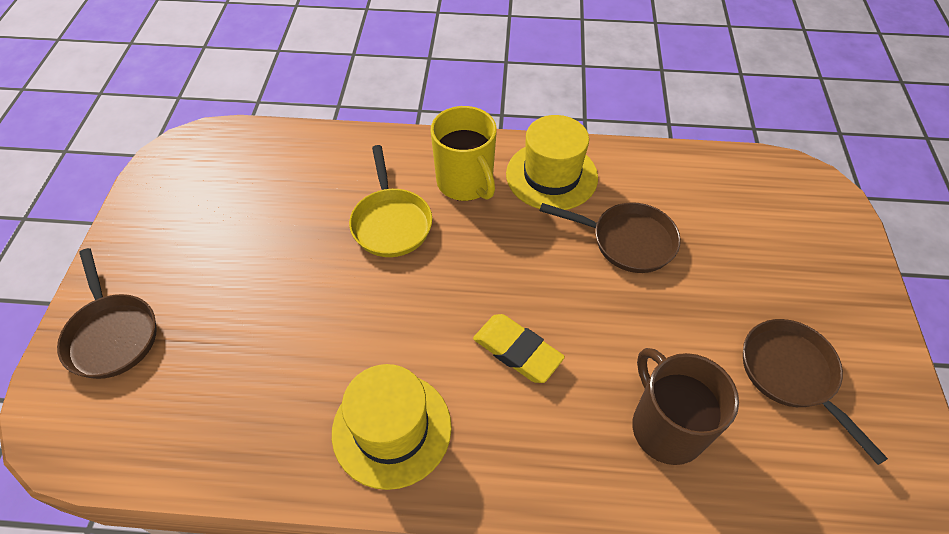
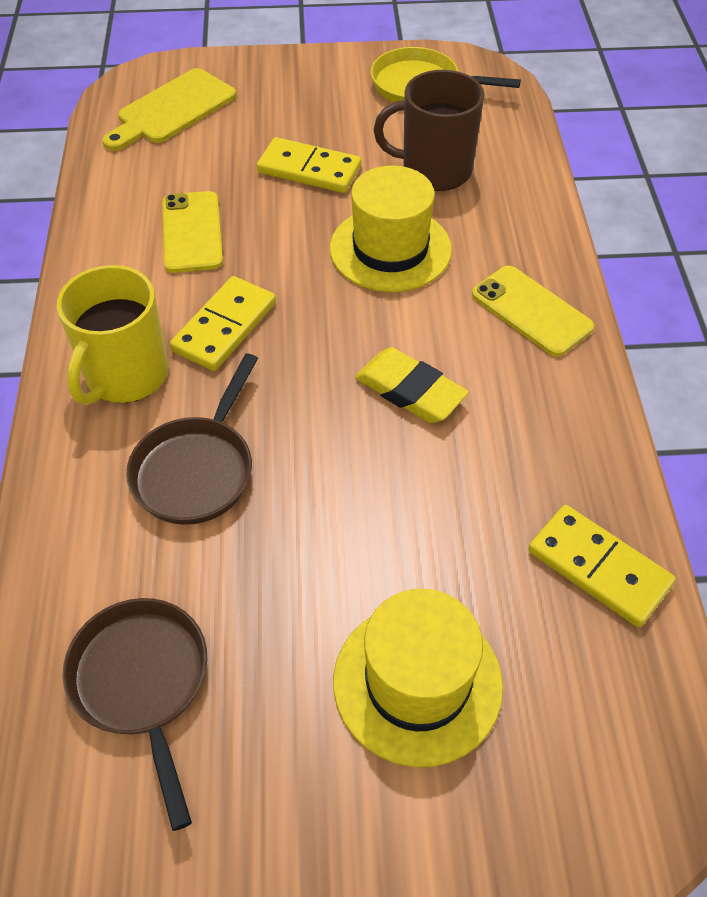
brown pan: 3 -> 2
yellow cutting board: 0 -> 1
yellow domino: 0 -> 3
yellow phone: 0 -> 2

